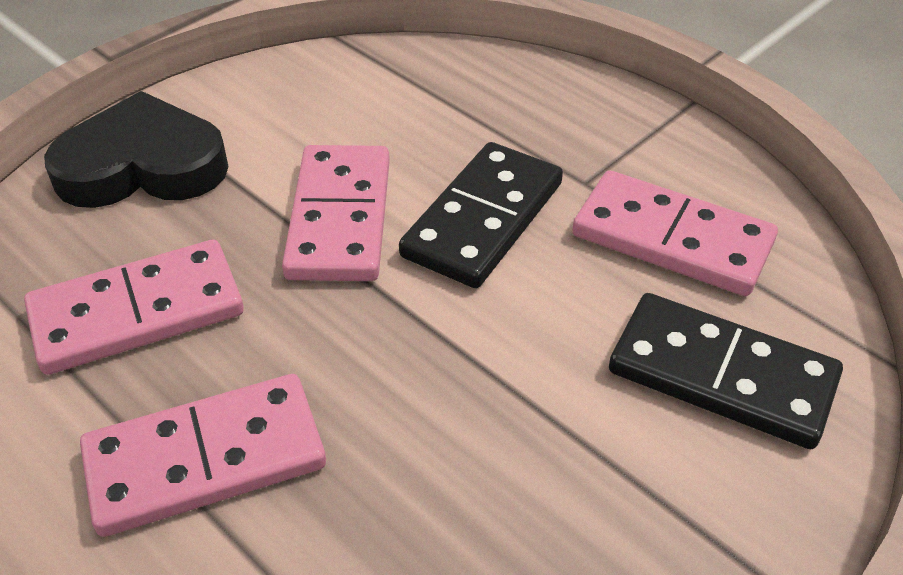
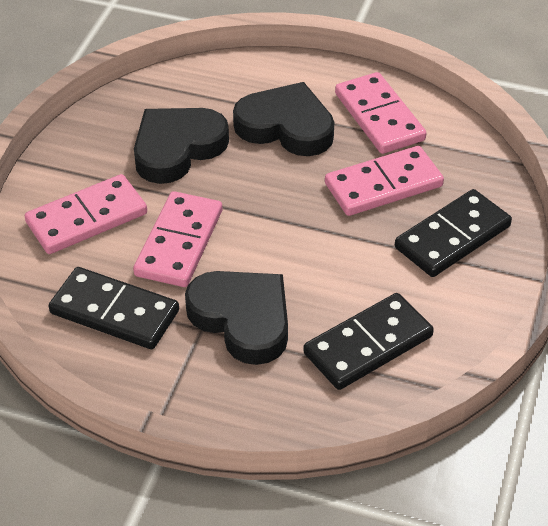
black domino: 2 -> 3
black heart: 1 -> 3

